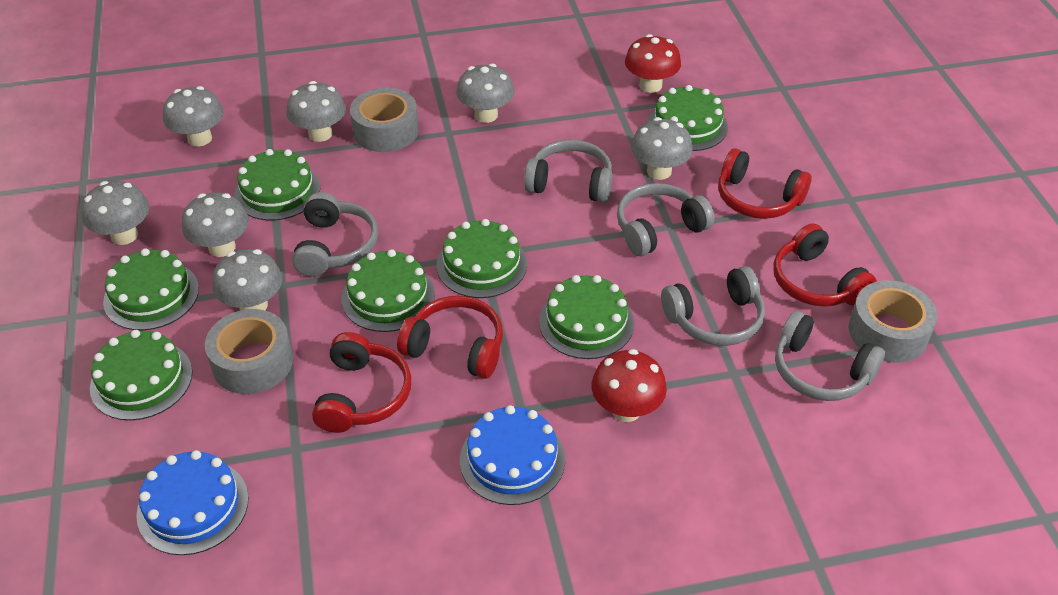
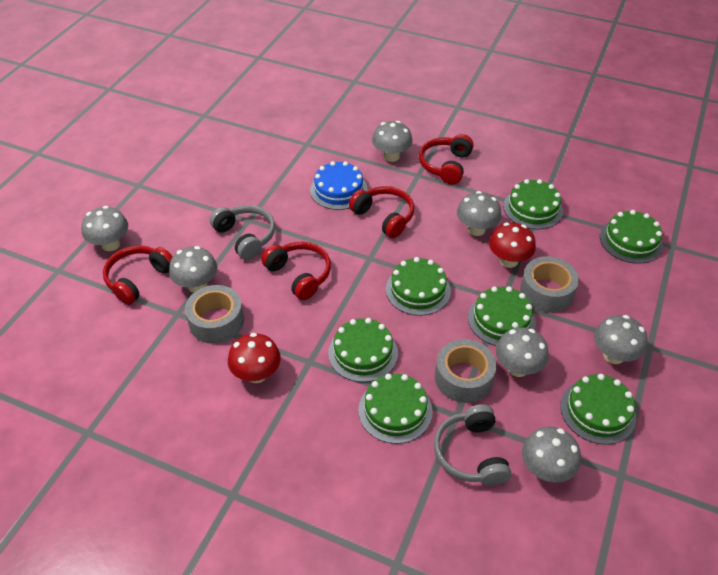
blue cake: 2 -> 1
grey headphones: 5 -> 2

